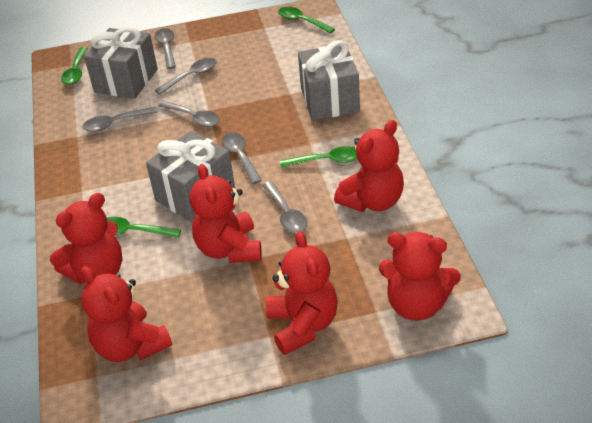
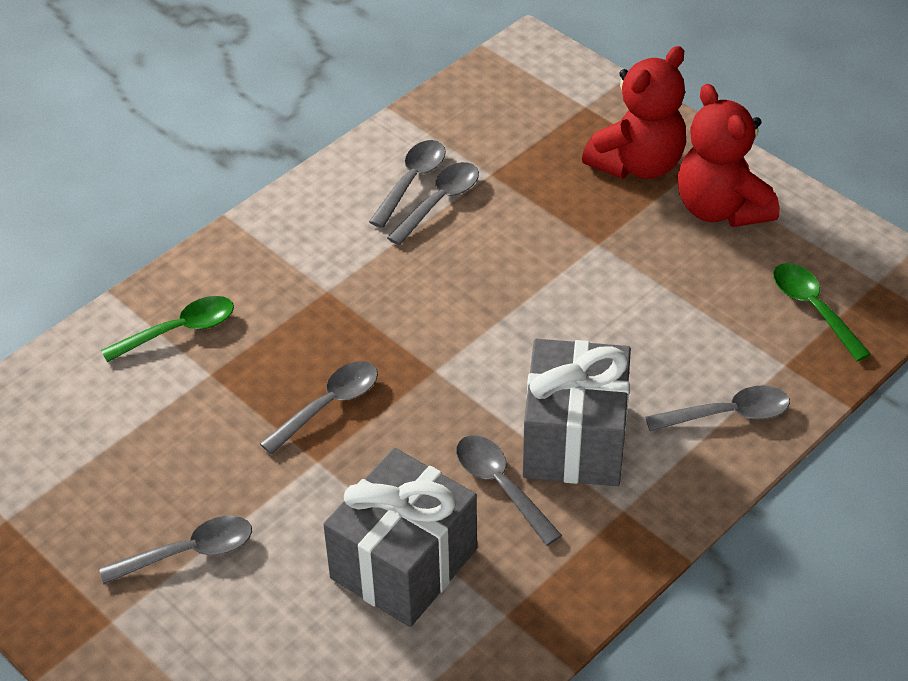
green spoon: 4 -> 2
grey gift: 3 -> 2
red teddy bear: 6 -> 2

